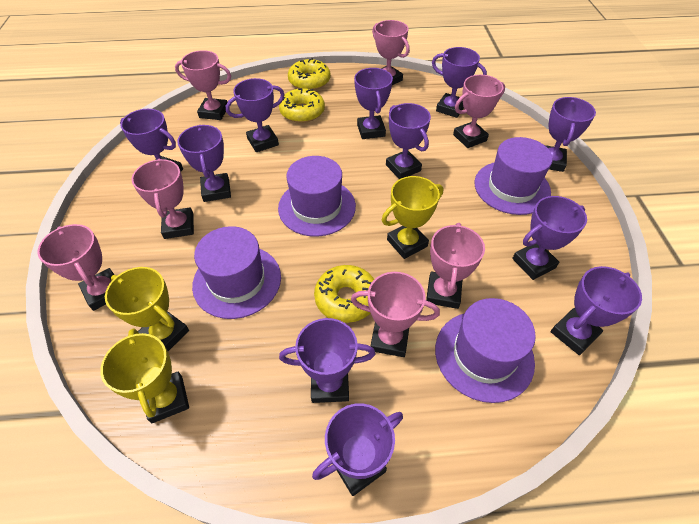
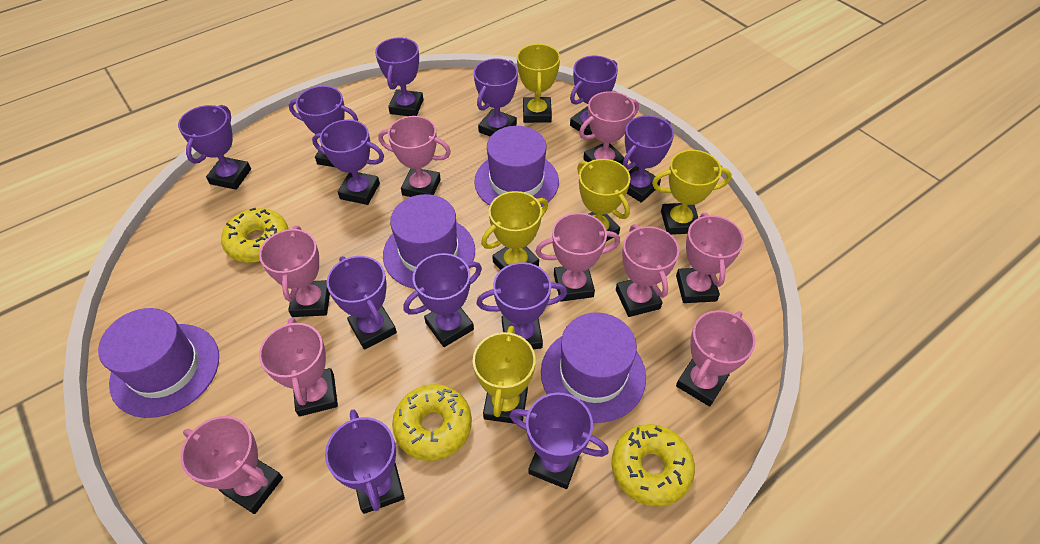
pink trophy: 7 -> 9
purple trophy: 11 -> 12
yellow trophy: 3 -> 5

